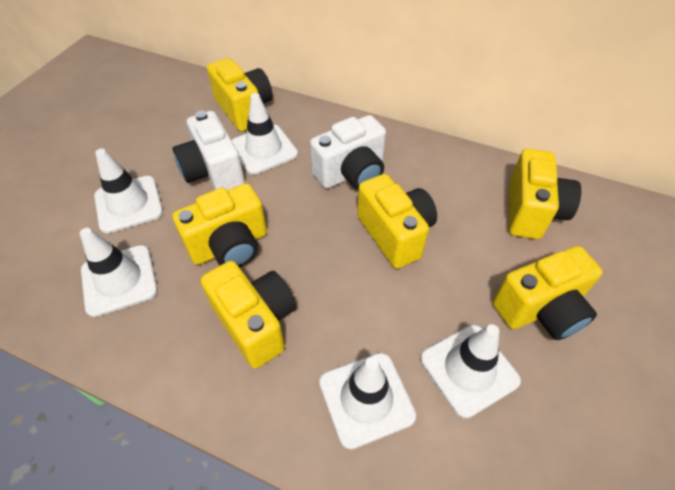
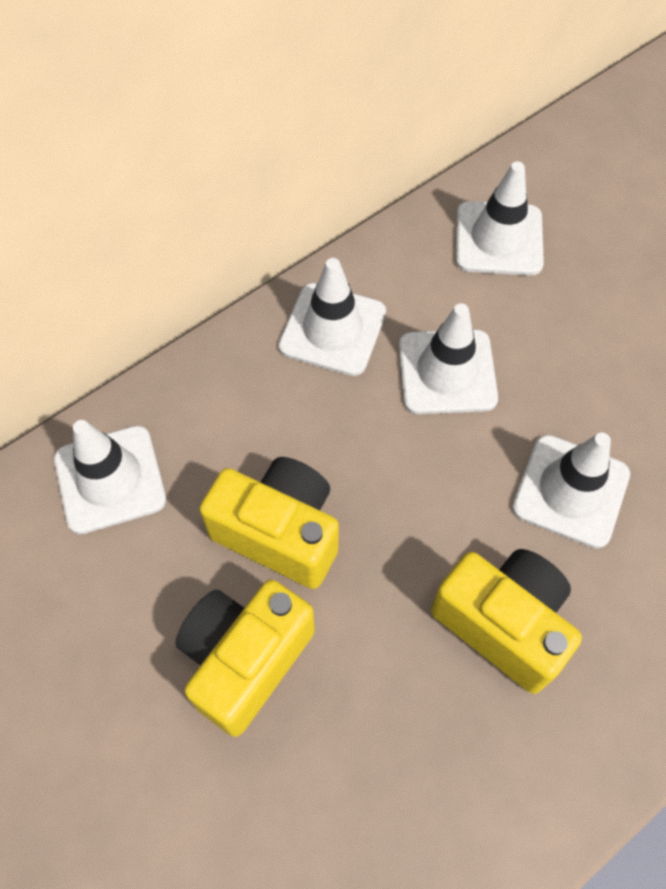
white camera: 2 -> 0
yellow camera: 6 -> 3

